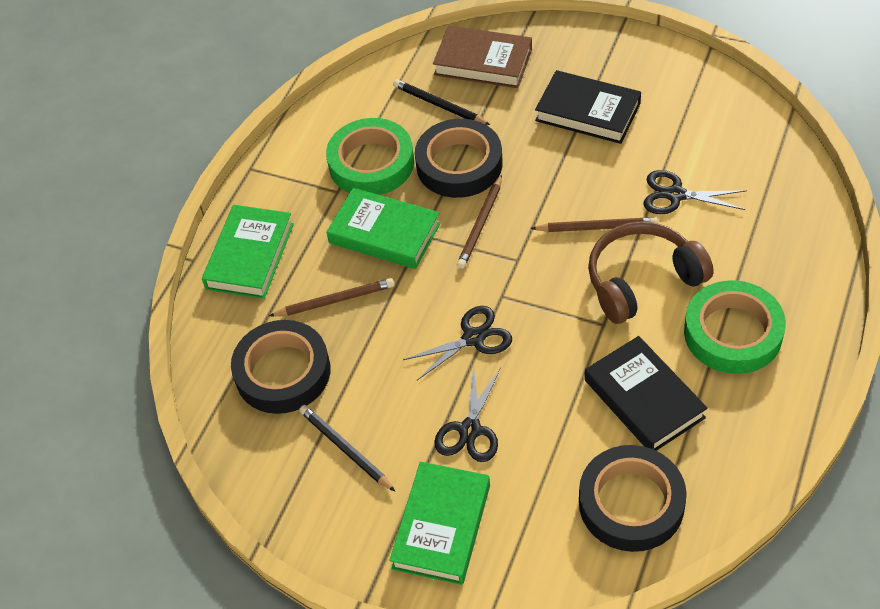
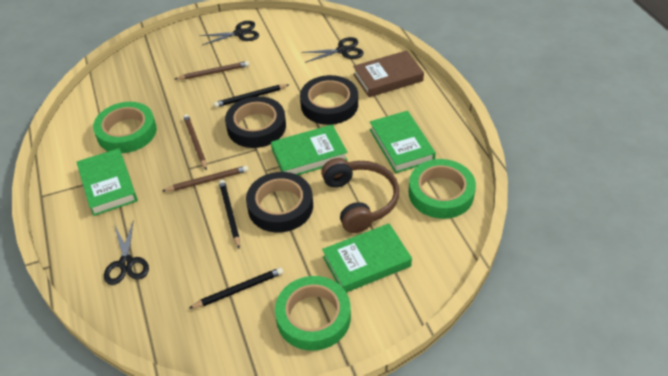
black book: 2 -> 0
black pencil: 2 -> 3
green book: 3 -> 4
green tape: 2 -> 3

